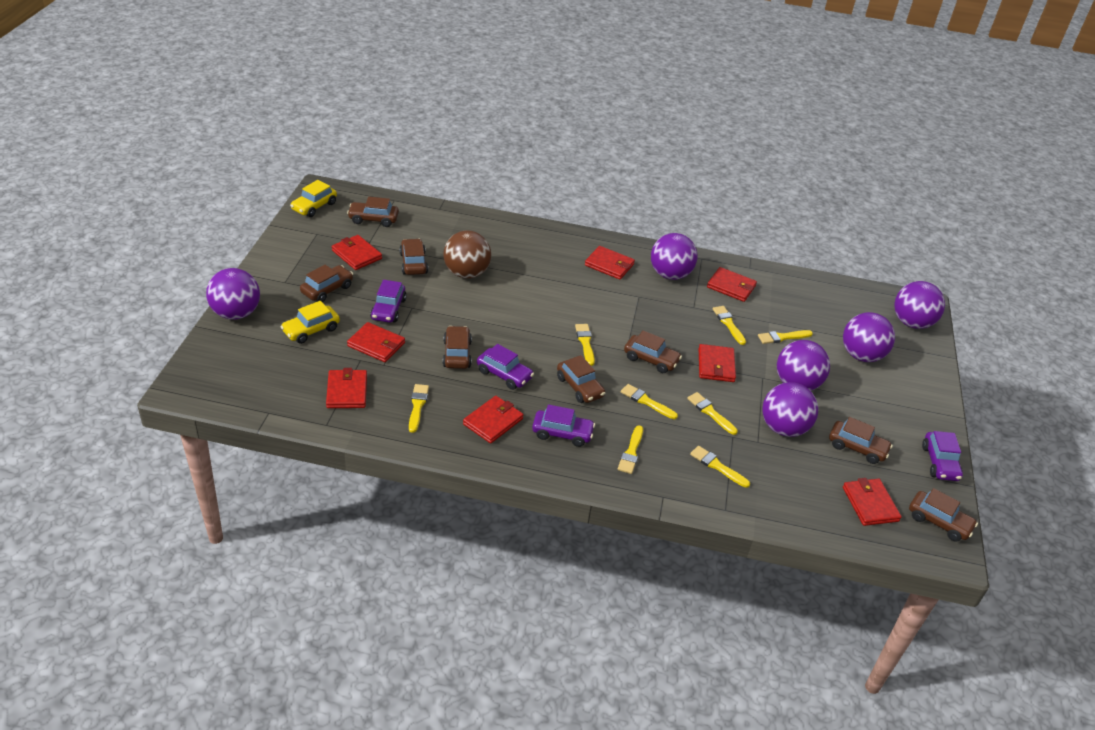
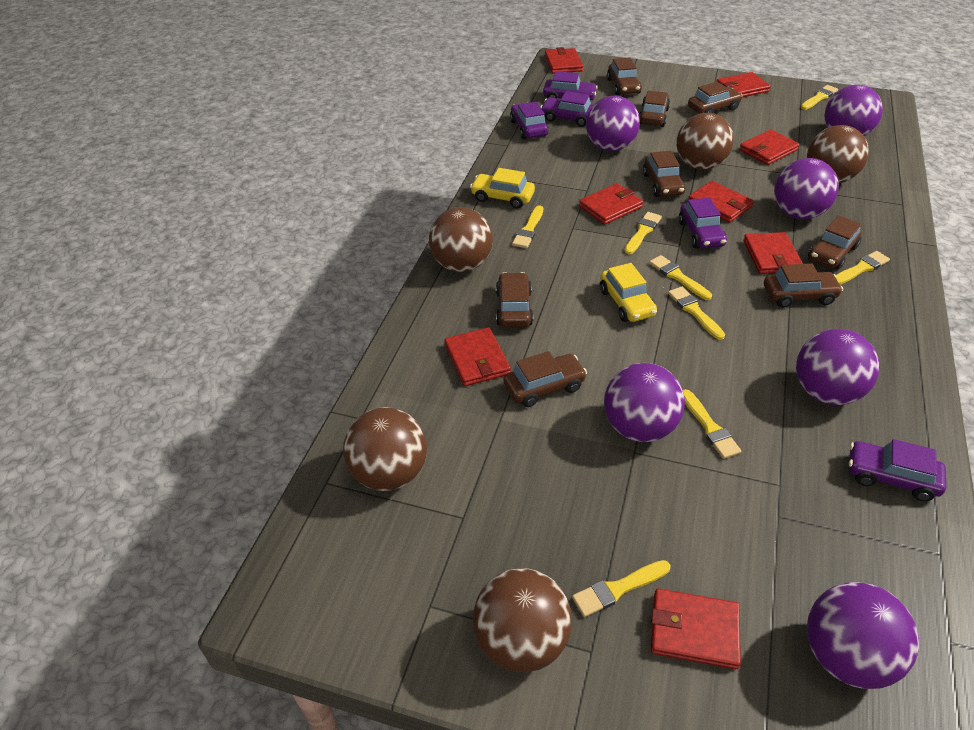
brown ball: 1 -> 5
purple car: 4 -> 5

